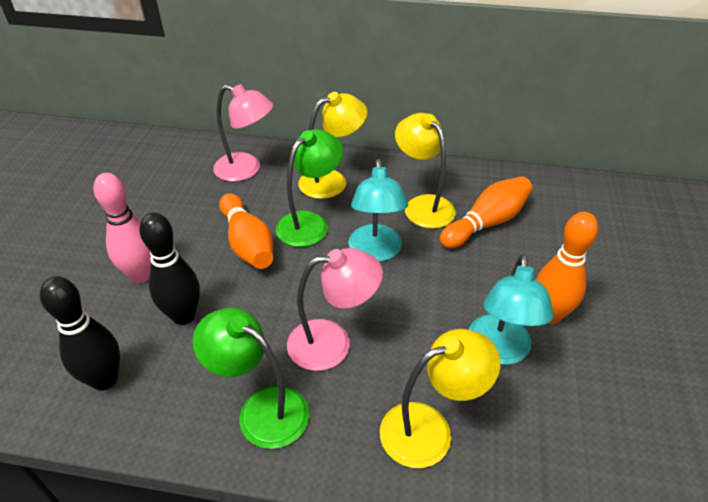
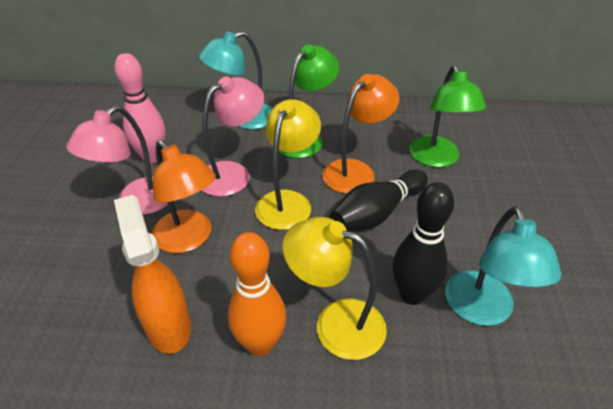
orange bowling pin: 3 -> 1
orange lamp: 0 -> 2
orange spray bottle: 0 -> 1
yellow lamp: 3 -> 2

